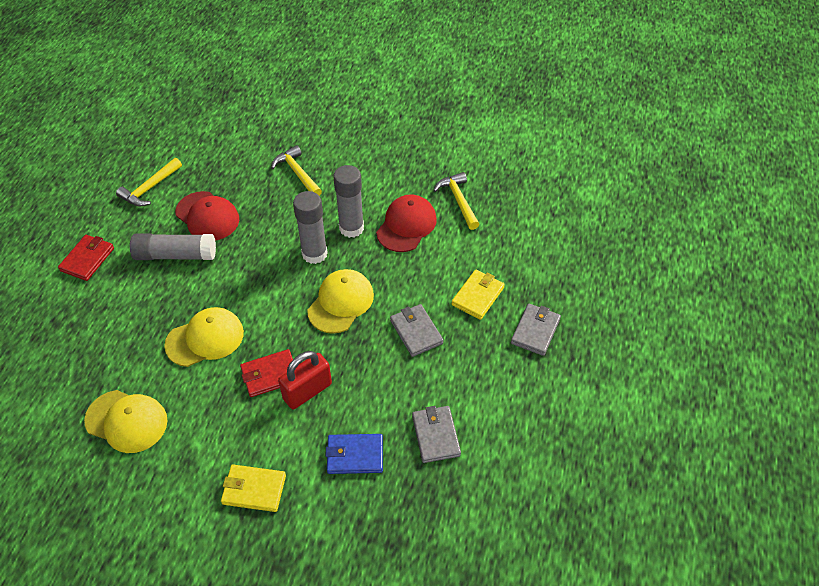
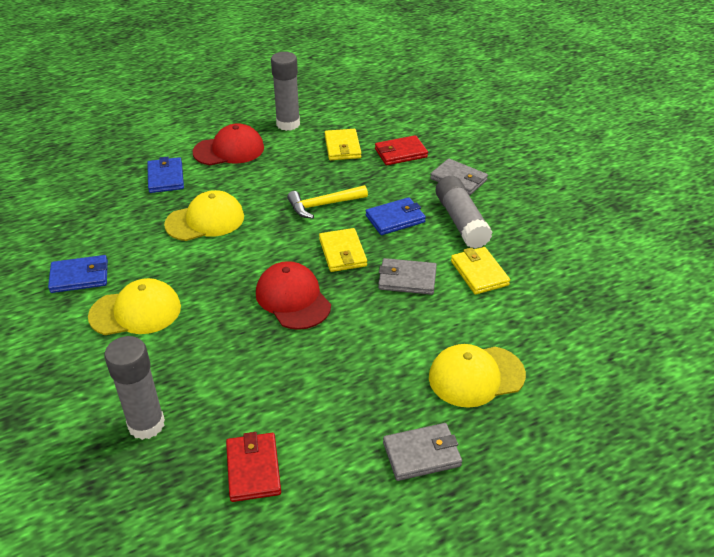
blue wallet: 1 -> 3
red padlock: 1 -> 0
yellow hammer: 3 -> 1
yellow wallet: 2 -> 3

